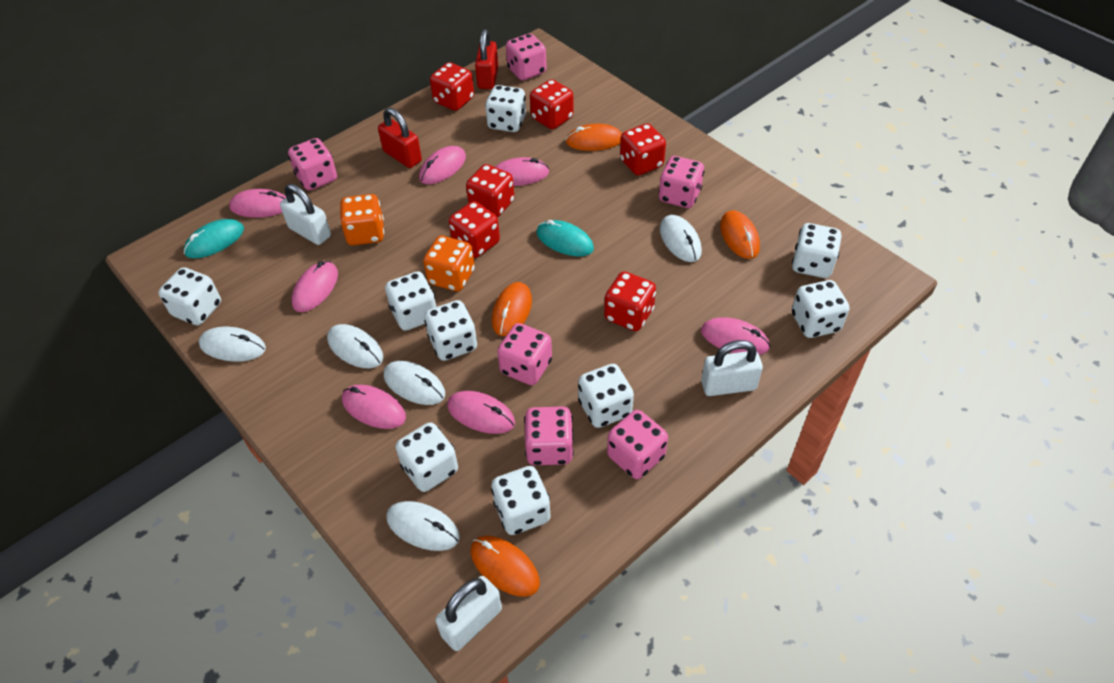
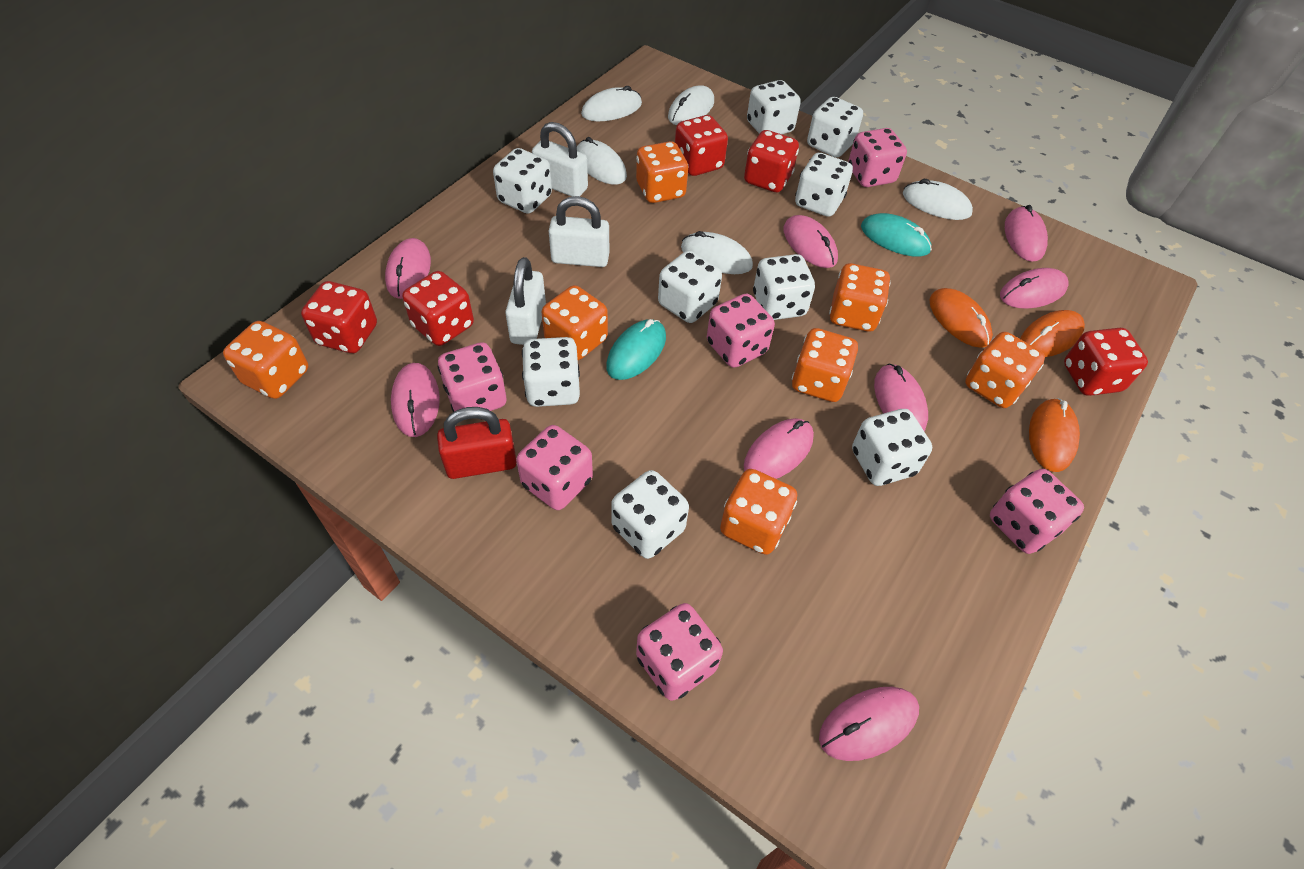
orange dice: 2 -> 7
orange mouse: 4 -> 3
pink mouse: 7 -> 8
red dice: 6 -> 5
red padlock: 2 -> 1

